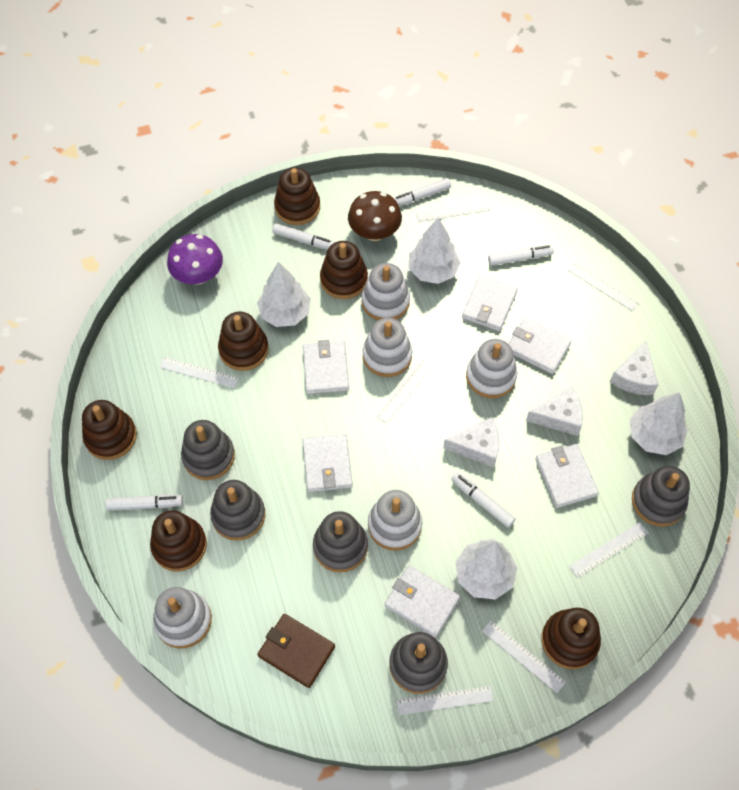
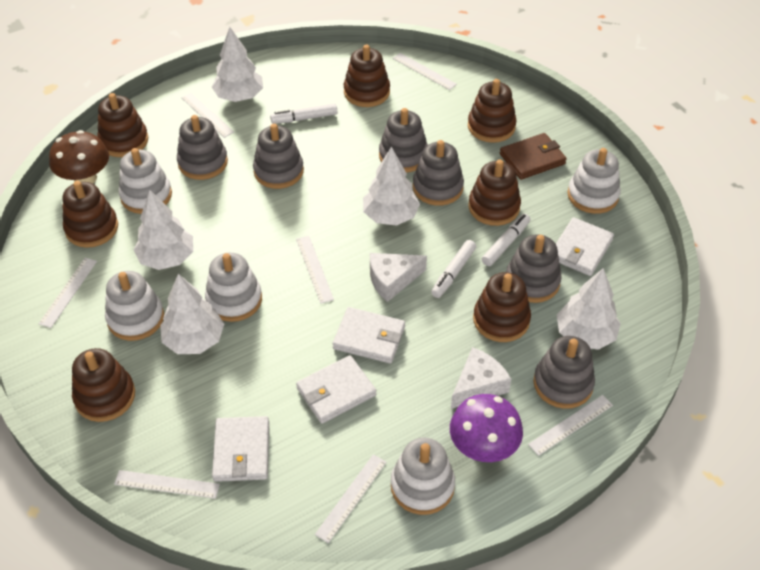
brown stacking toy: 6 -> 7
grey stacking toy: 5 -> 6
white cheese: 3 -> 2
white marker: 5 -> 3
white tree: 4 -> 5
white wallet: 6 -> 4

